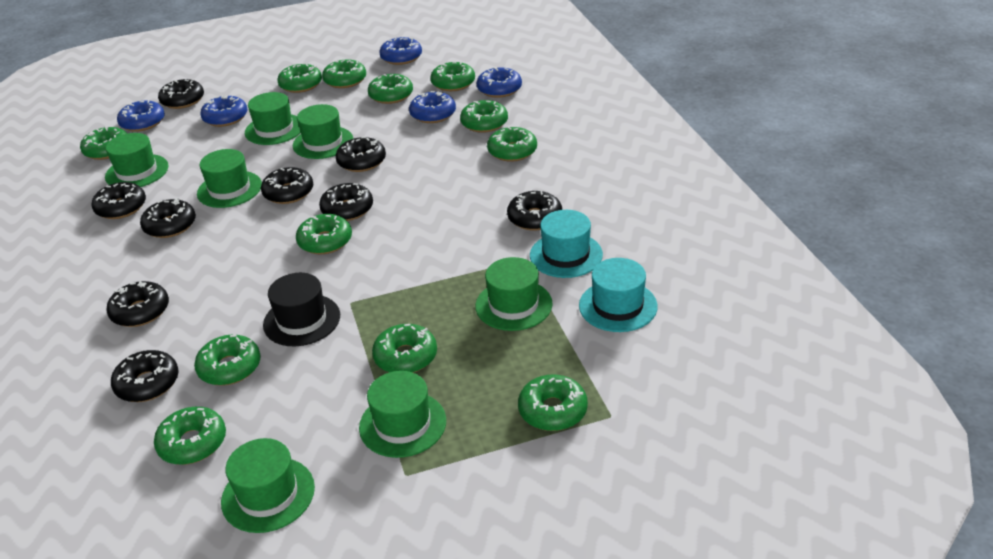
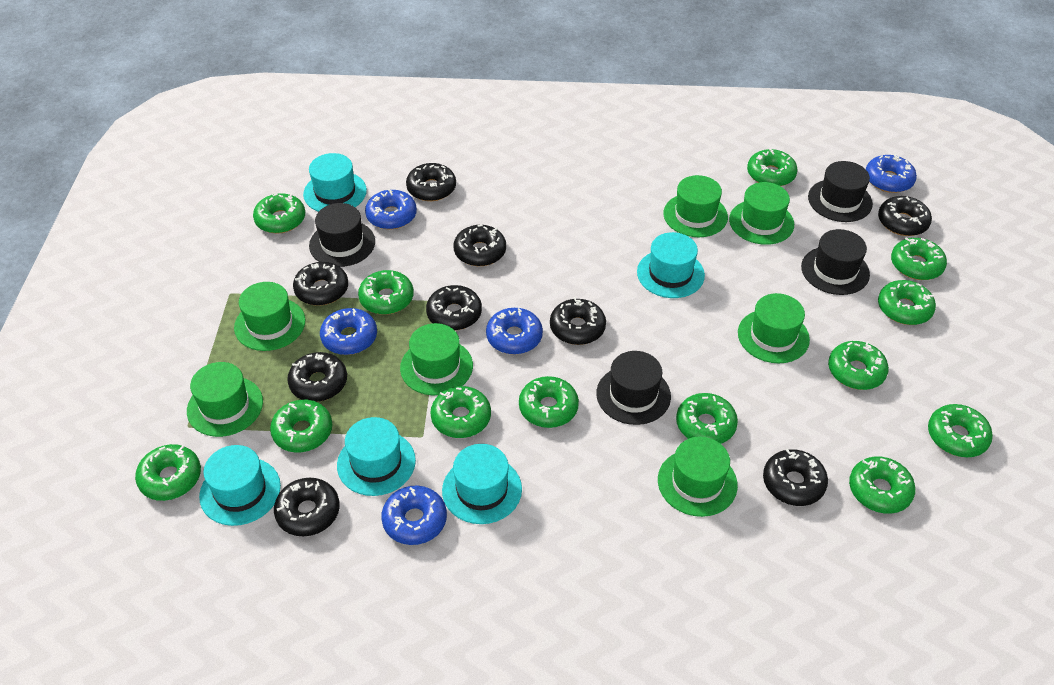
black hat: 1 -> 4
green donut: 12 -> 13
turquoise hat: 2 -> 5

